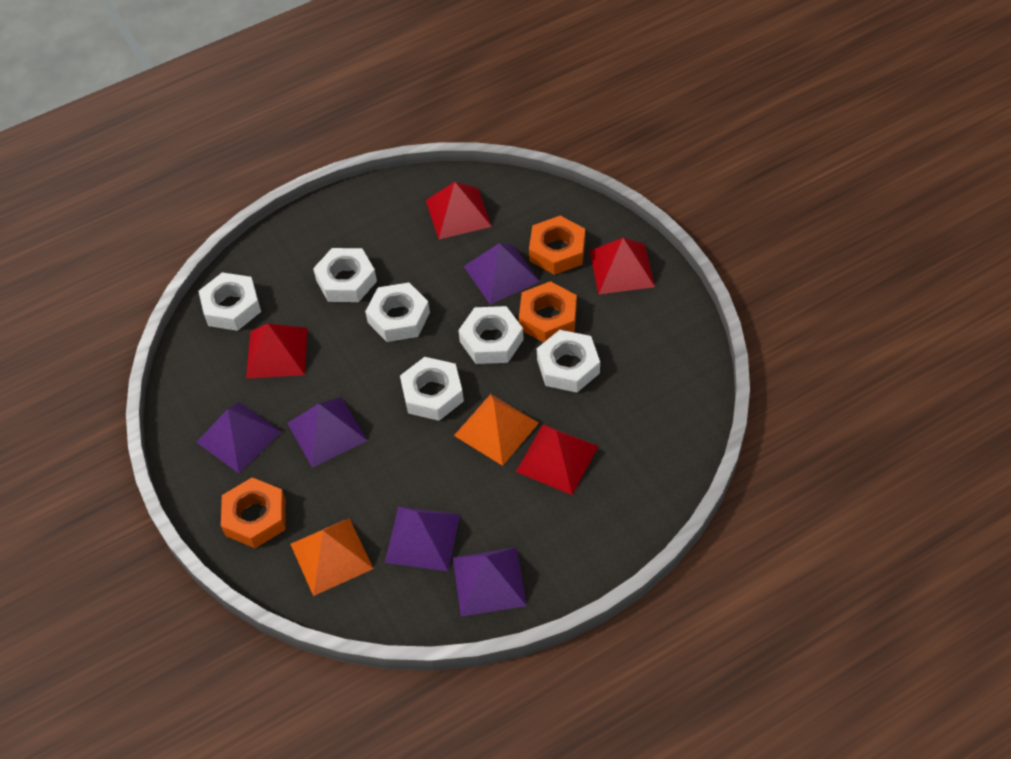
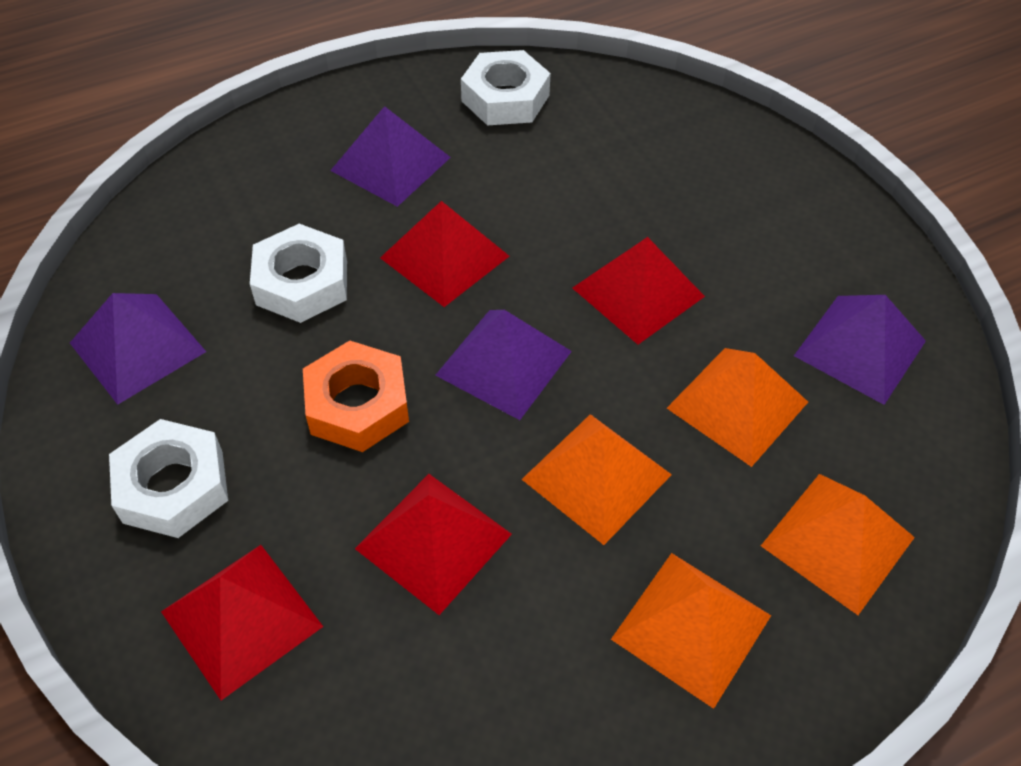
orange nut: 3 -> 1
orange pyramid: 2 -> 4
purple pyramid: 5 -> 4
white nut: 6 -> 3

